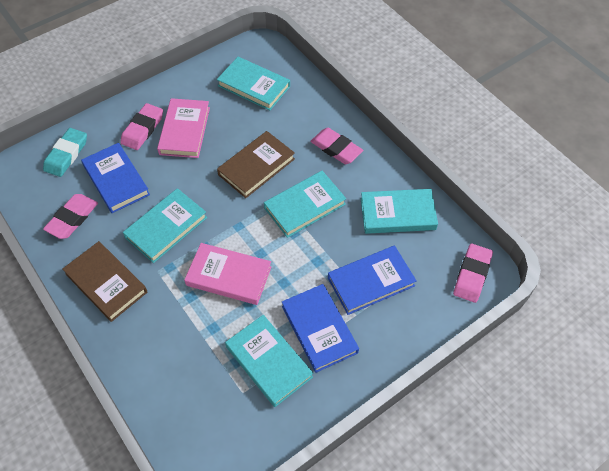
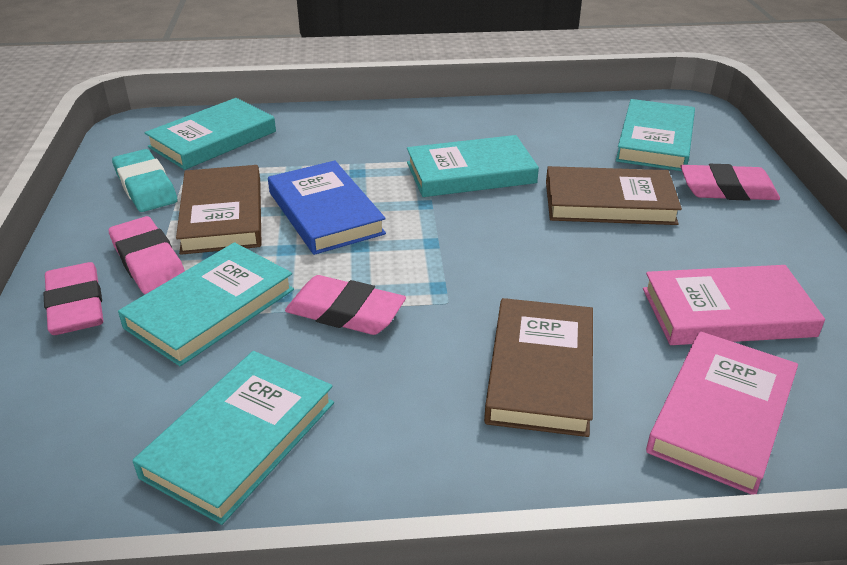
blue book: 3 -> 1
brown book: 2 -> 3

